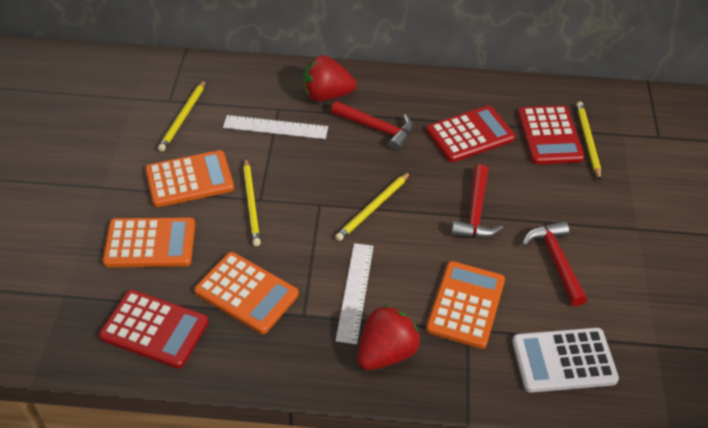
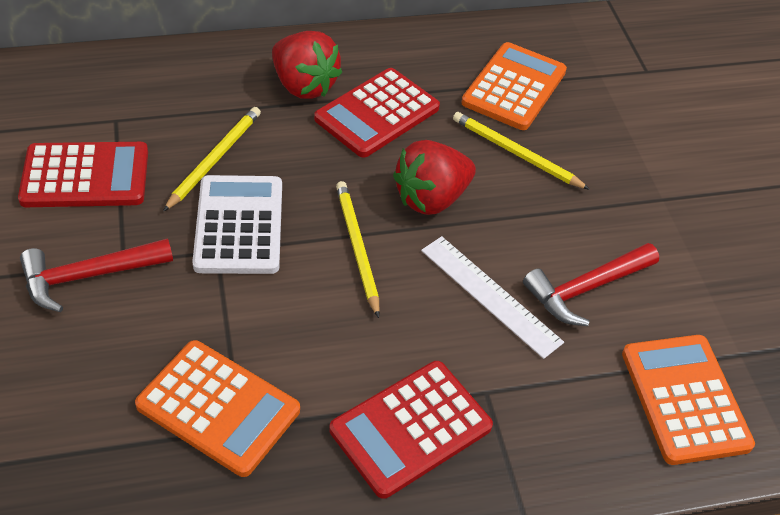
orange calculator: 4 -> 3
red hammer: 3 -> 2
white ruler: 2 -> 1
yellow pencil: 4 -> 3

